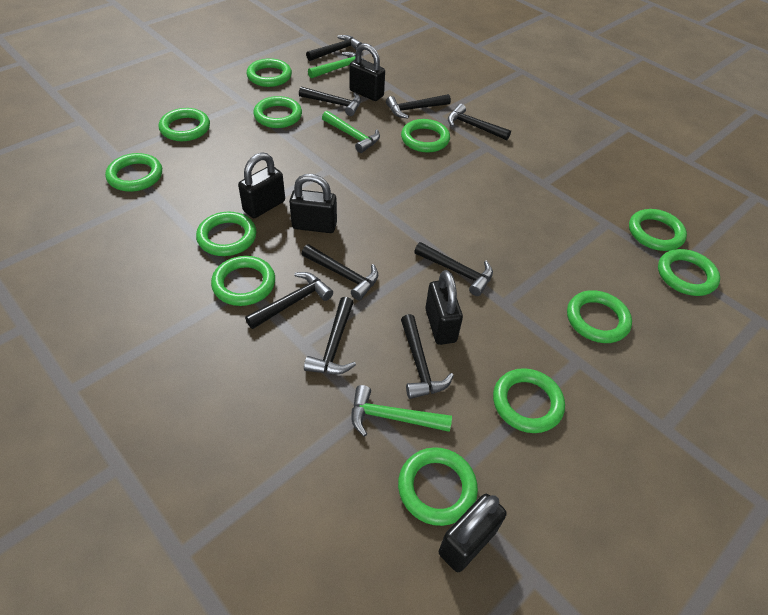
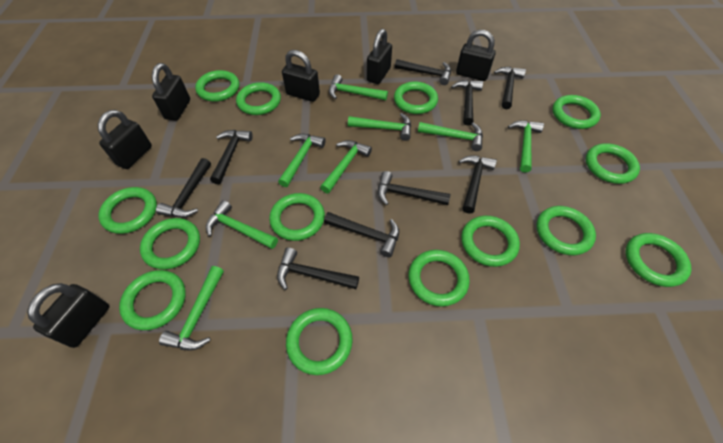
black padlock: 5 -> 6
green hammer: 3 -> 8
green ring: 12 -> 14

